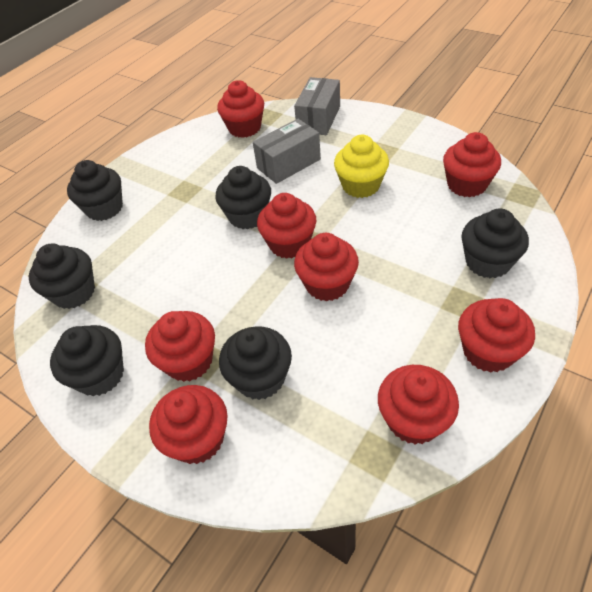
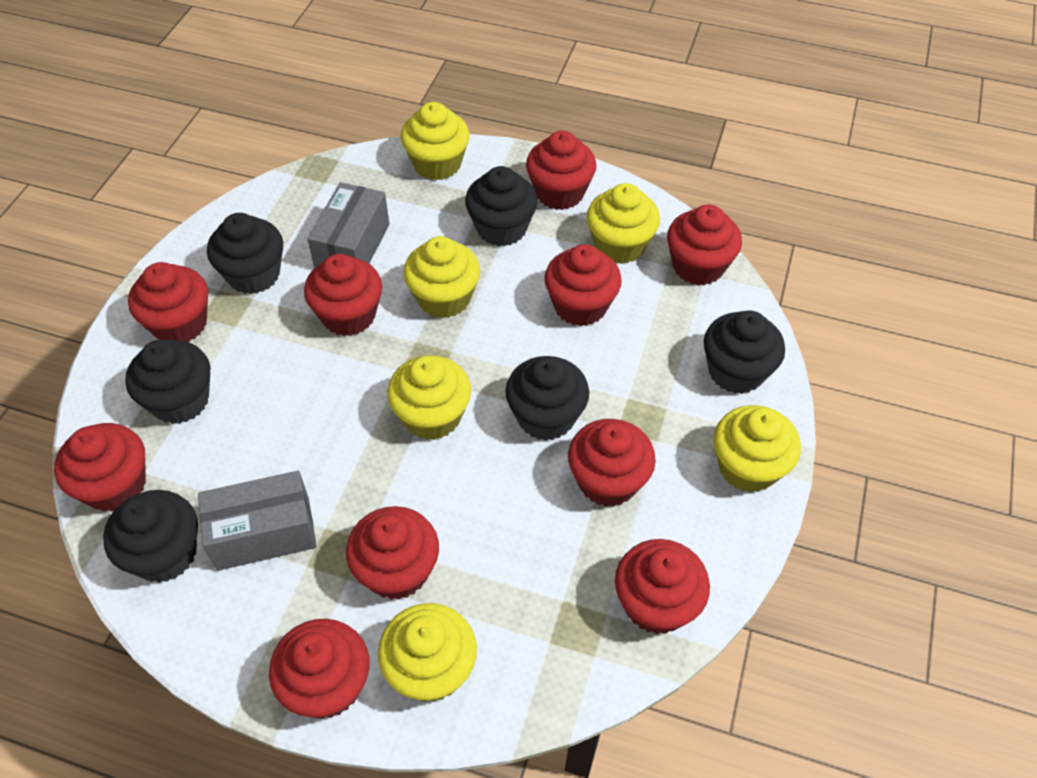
red cupcake: 8 -> 10
yellow cupcake: 1 -> 6

